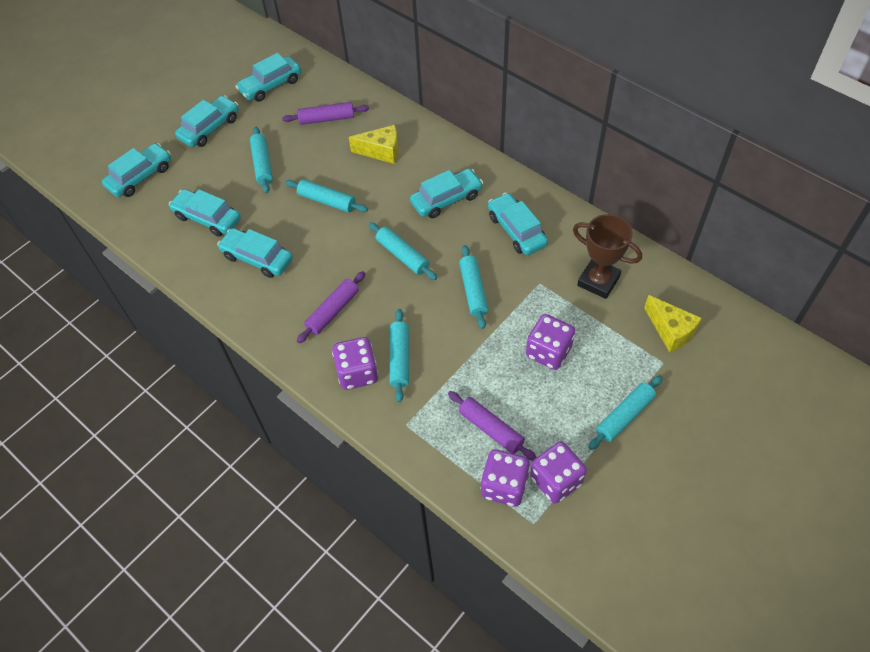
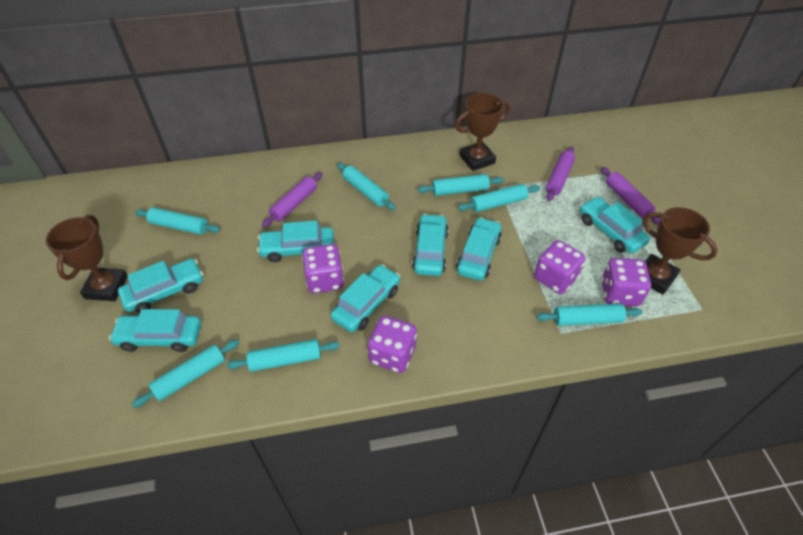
brown trophy: 1 -> 3
turquoise rolling pin: 6 -> 7
yellow cheese: 2 -> 0

